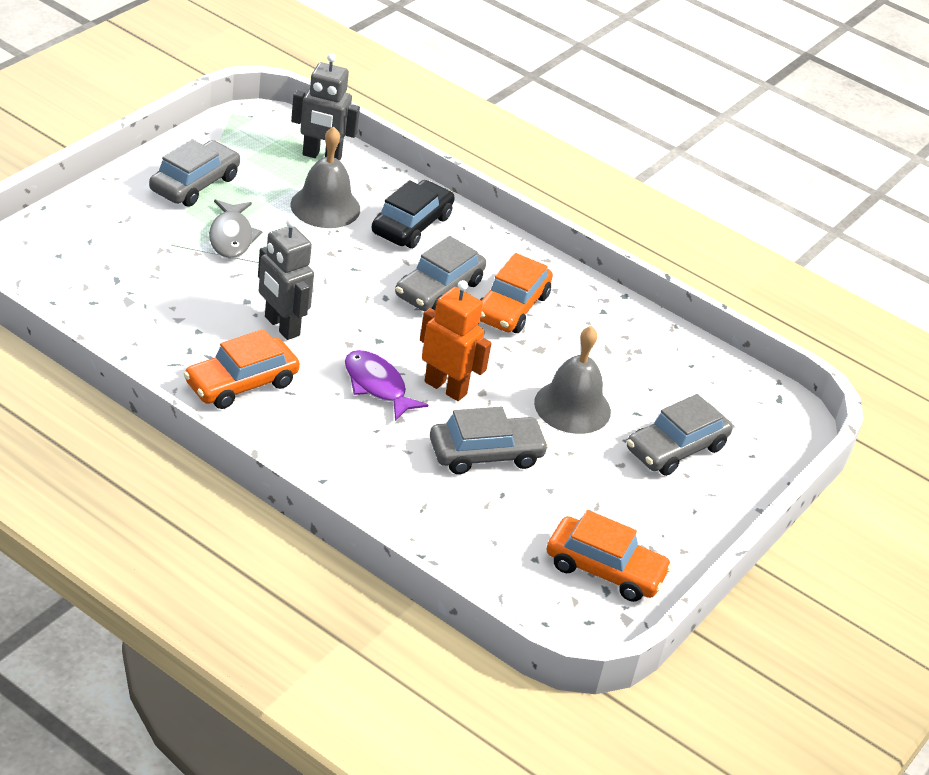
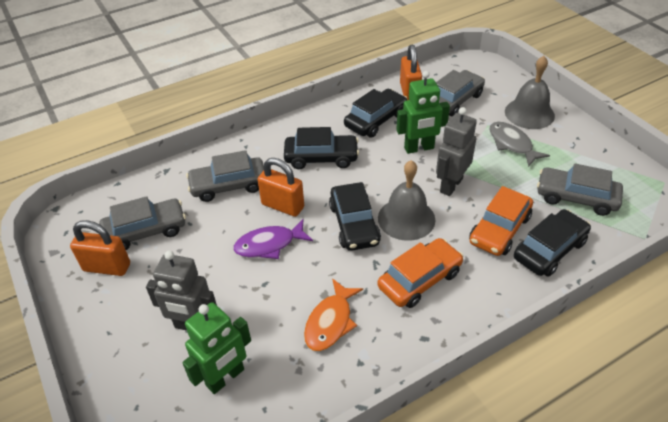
black car: 1 -> 4
green robot: 0 -> 2
orange car: 3 -> 2
orange fish: 0 -> 1
orange padlock: 0 -> 3
orange robot: 1 -> 0

